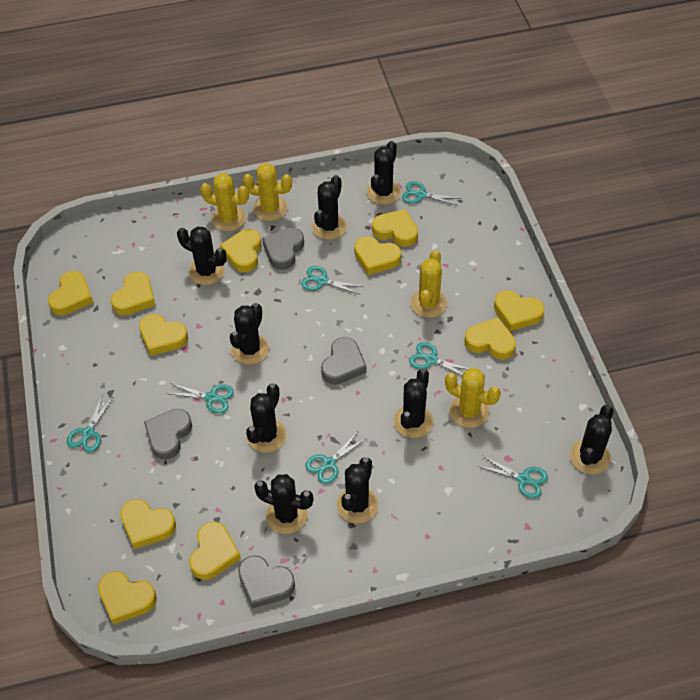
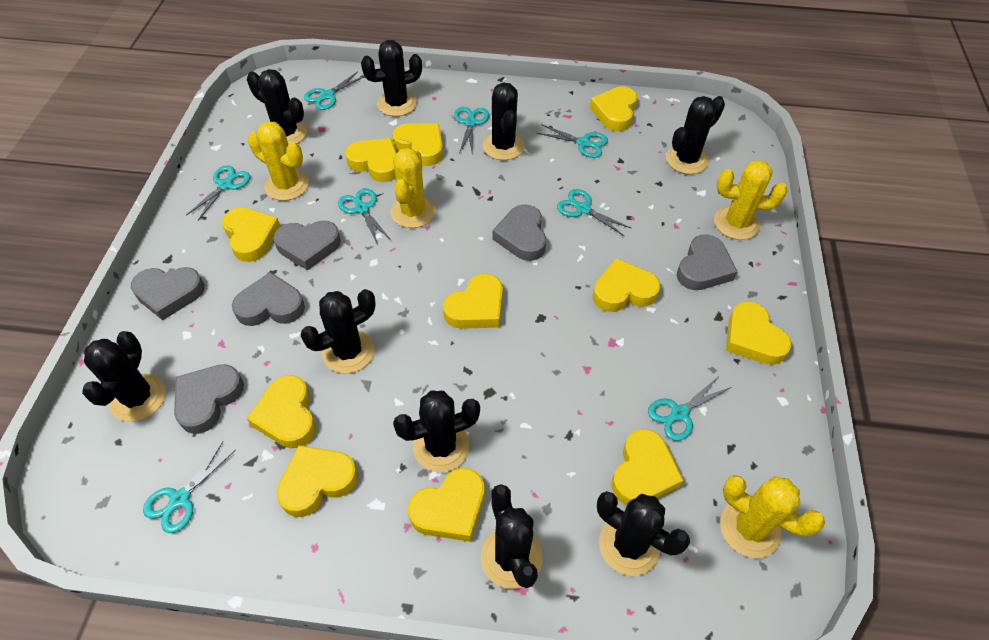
grey heart: 4 -> 6
turquoise scissors: 7 -> 8

